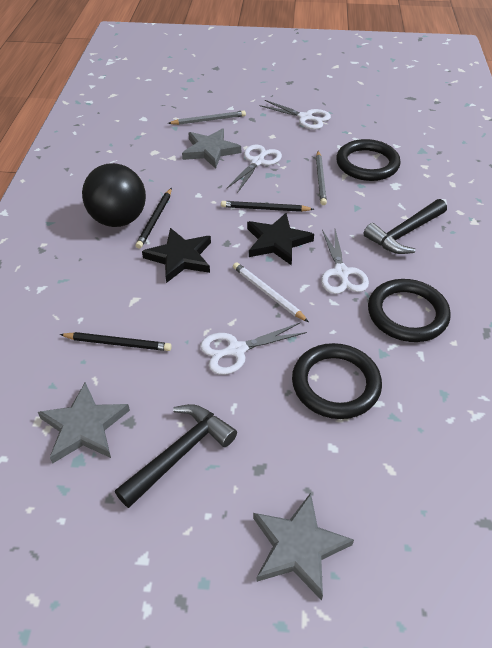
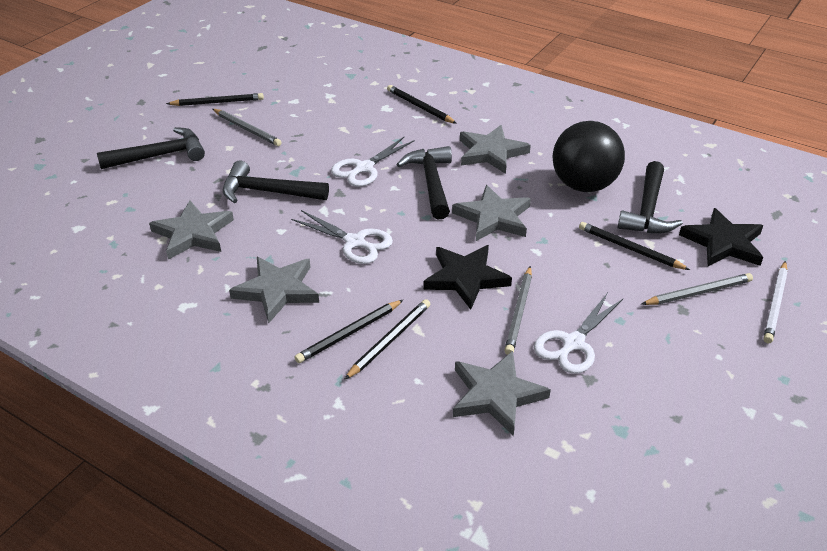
black hammer: 2 -> 4
black pencil: 3 -> 5
black ring: 3 -> 0
grey pencil: 2 -> 3
grey star: 3 -> 5
white scissors: 4 -> 3

